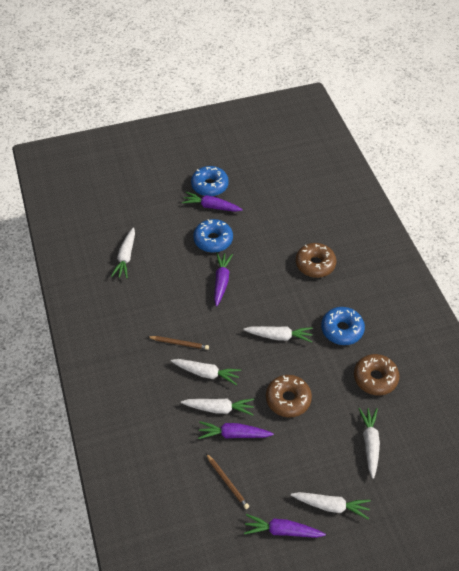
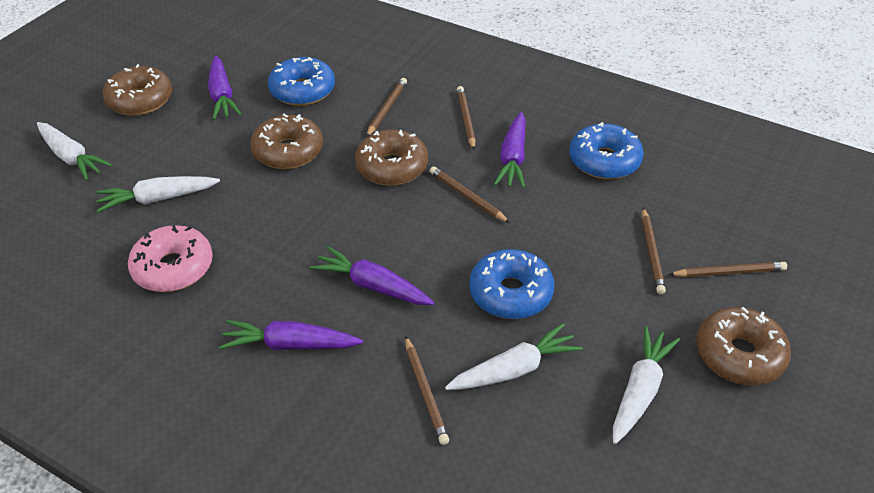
brown donut: 3 -> 4
brown pencil: 2 -> 6
pink donut: 0 -> 1
white carrot: 6 -> 4

